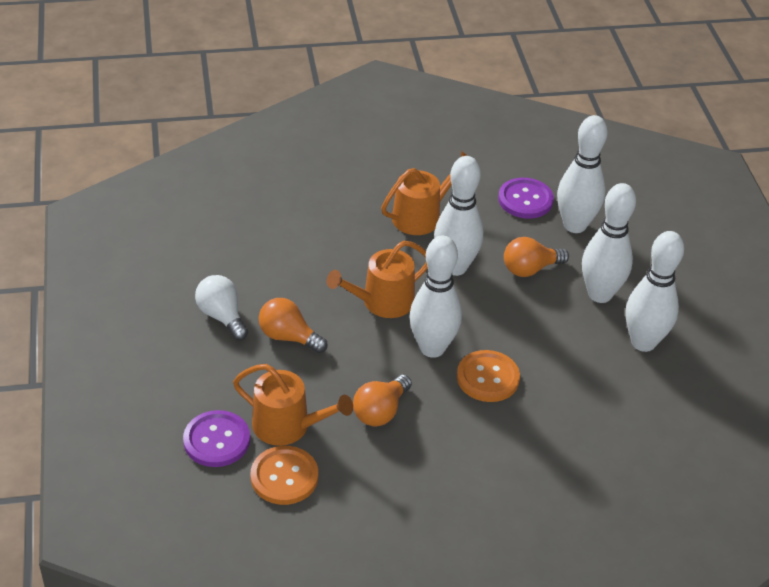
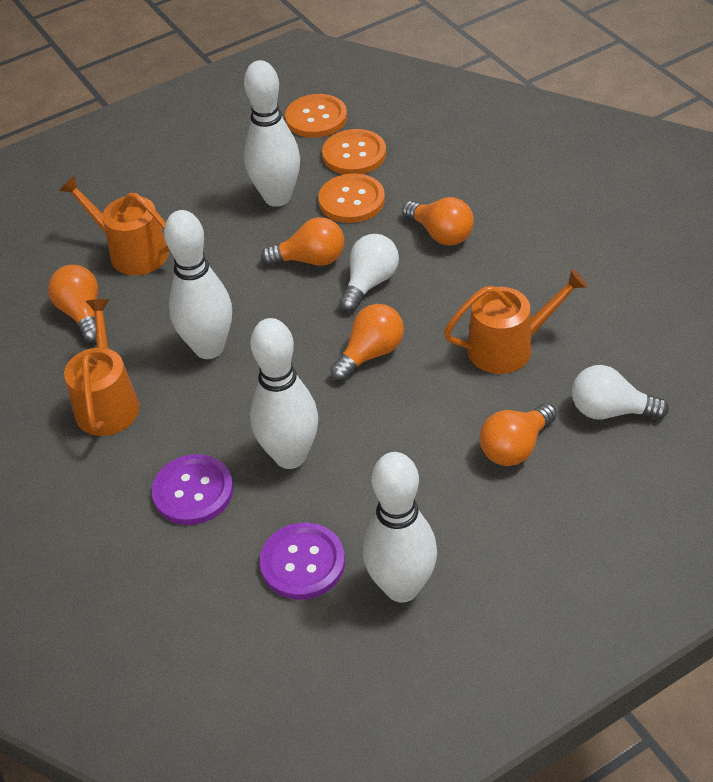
orange button: 2 -> 3
orange light bulb: 3 -> 5
white bowling pin: 5 -> 4
white light bulb: 1 -> 2

